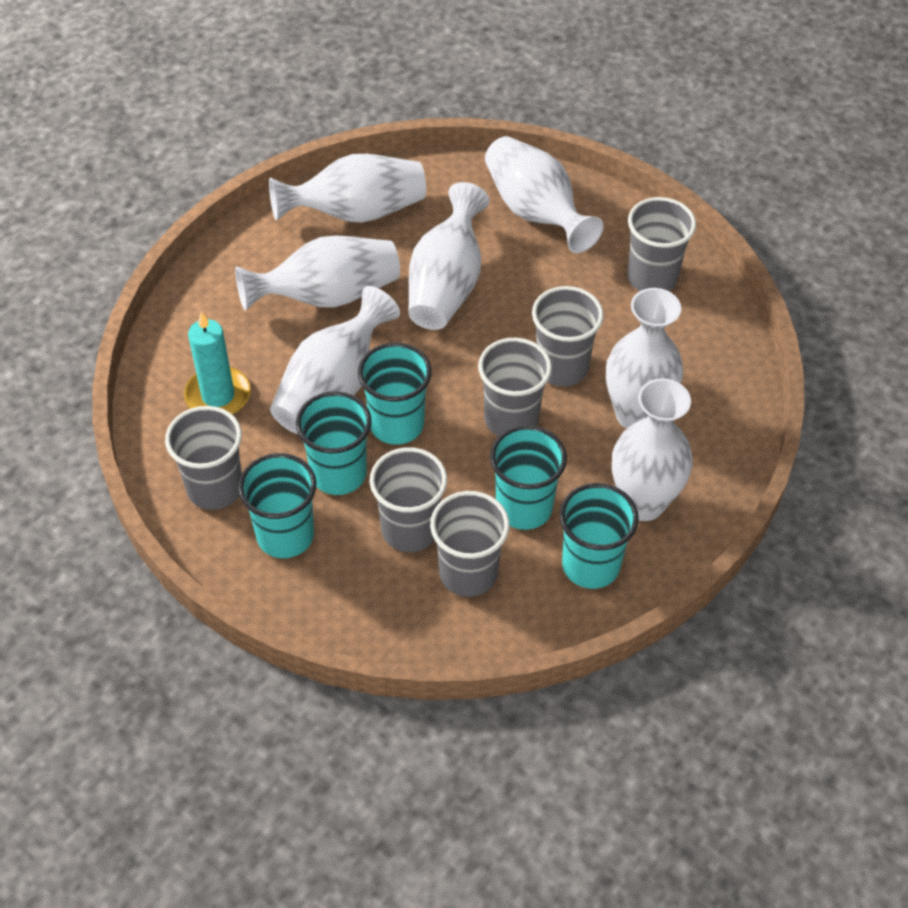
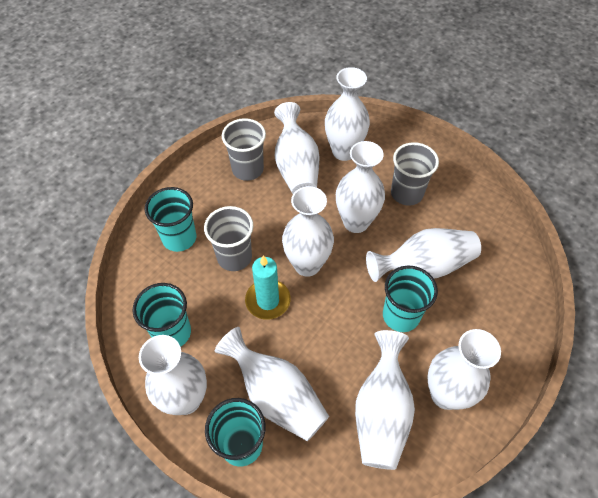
grey cup: 6 -> 3
turquoise cup: 5 -> 4
white vase: 7 -> 9

